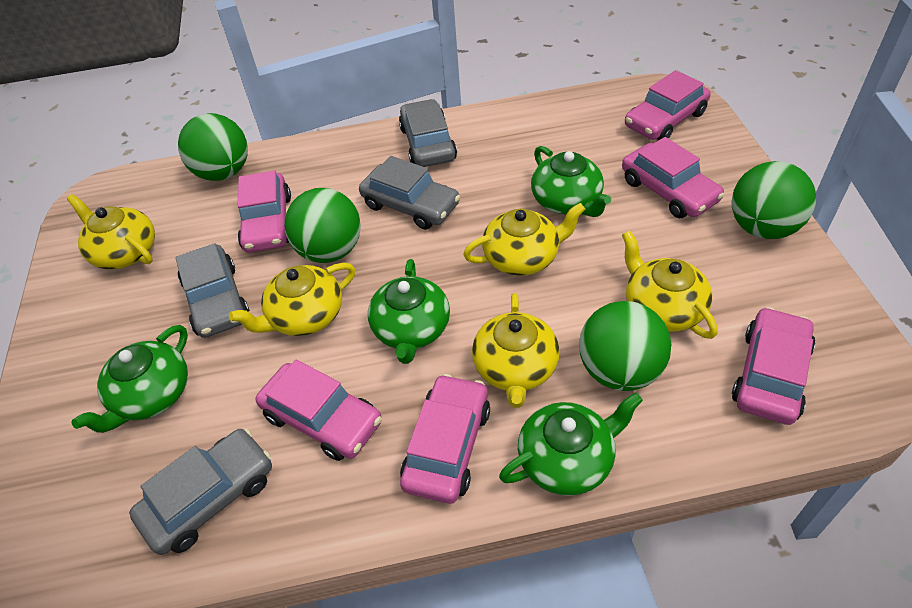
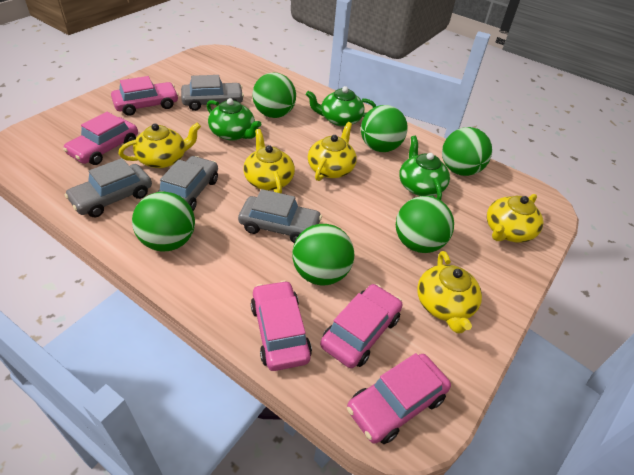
green ball: 4 -> 6
green teapot: 4 -> 3
pink car: 6 -> 5

